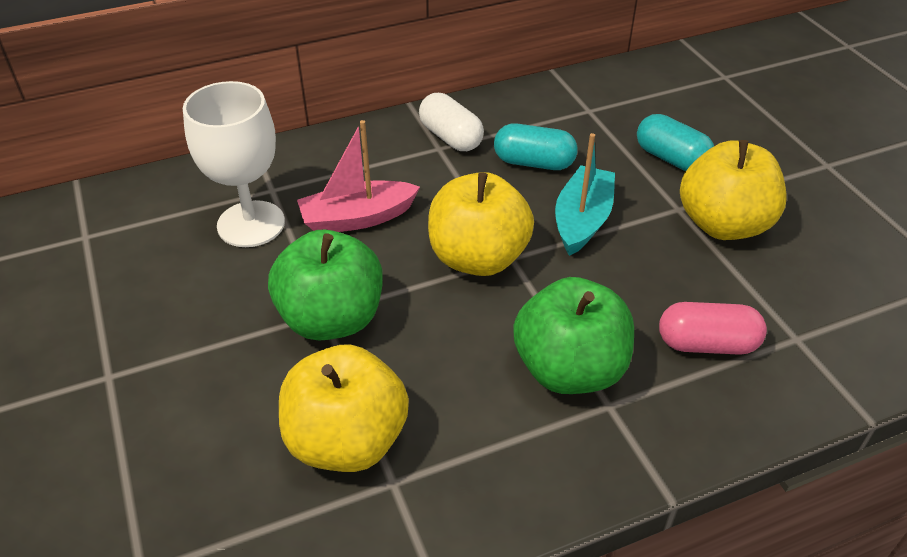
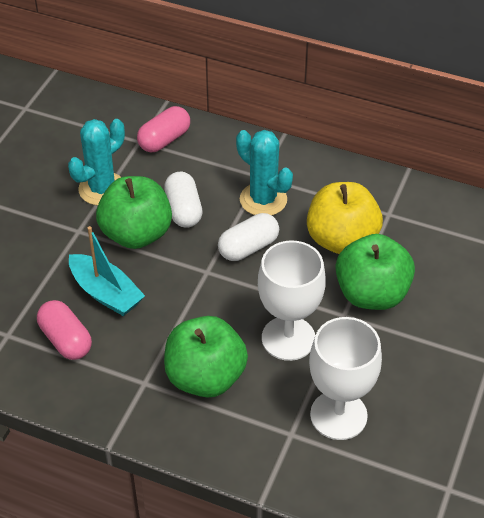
green apple: 2 -> 3
pink boat: 1 -> 0
pink capsule: 1 -> 2
turquoise cactus: 0 -> 2
turquoise capsule: 2 -> 0
white capsule: 1 -> 2
white goblet: 1 -> 2
yellow apple: 3 -> 1

